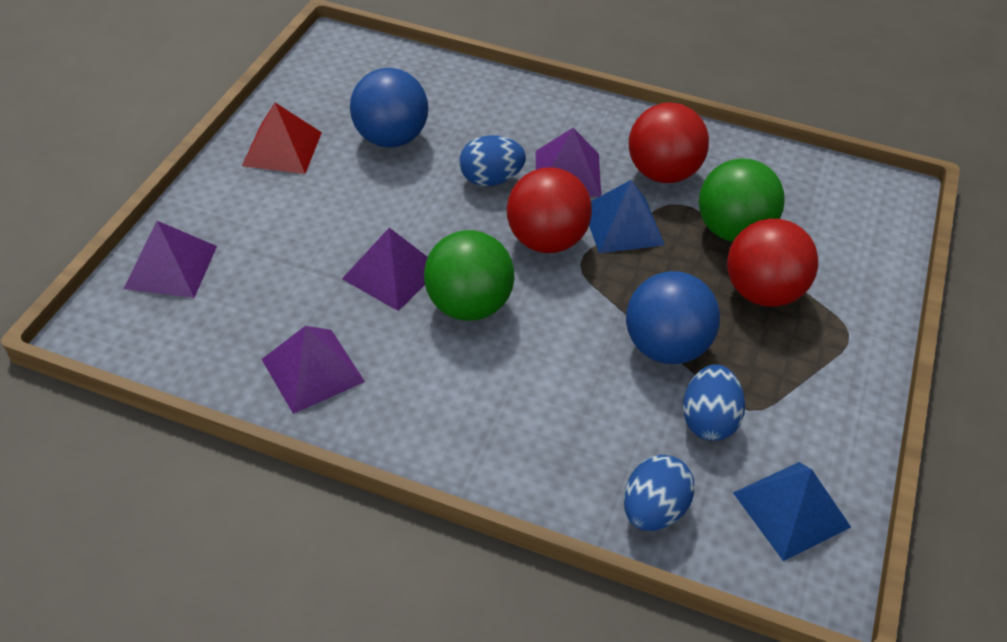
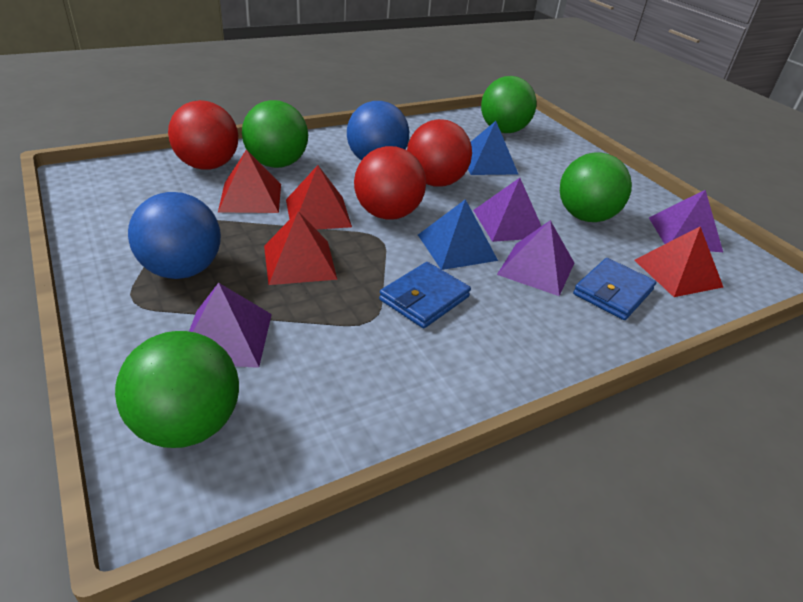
blue egg: 3 -> 0
blue wallet: 0 -> 2
green ball: 2 -> 4
red pyramid: 1 -> 4

